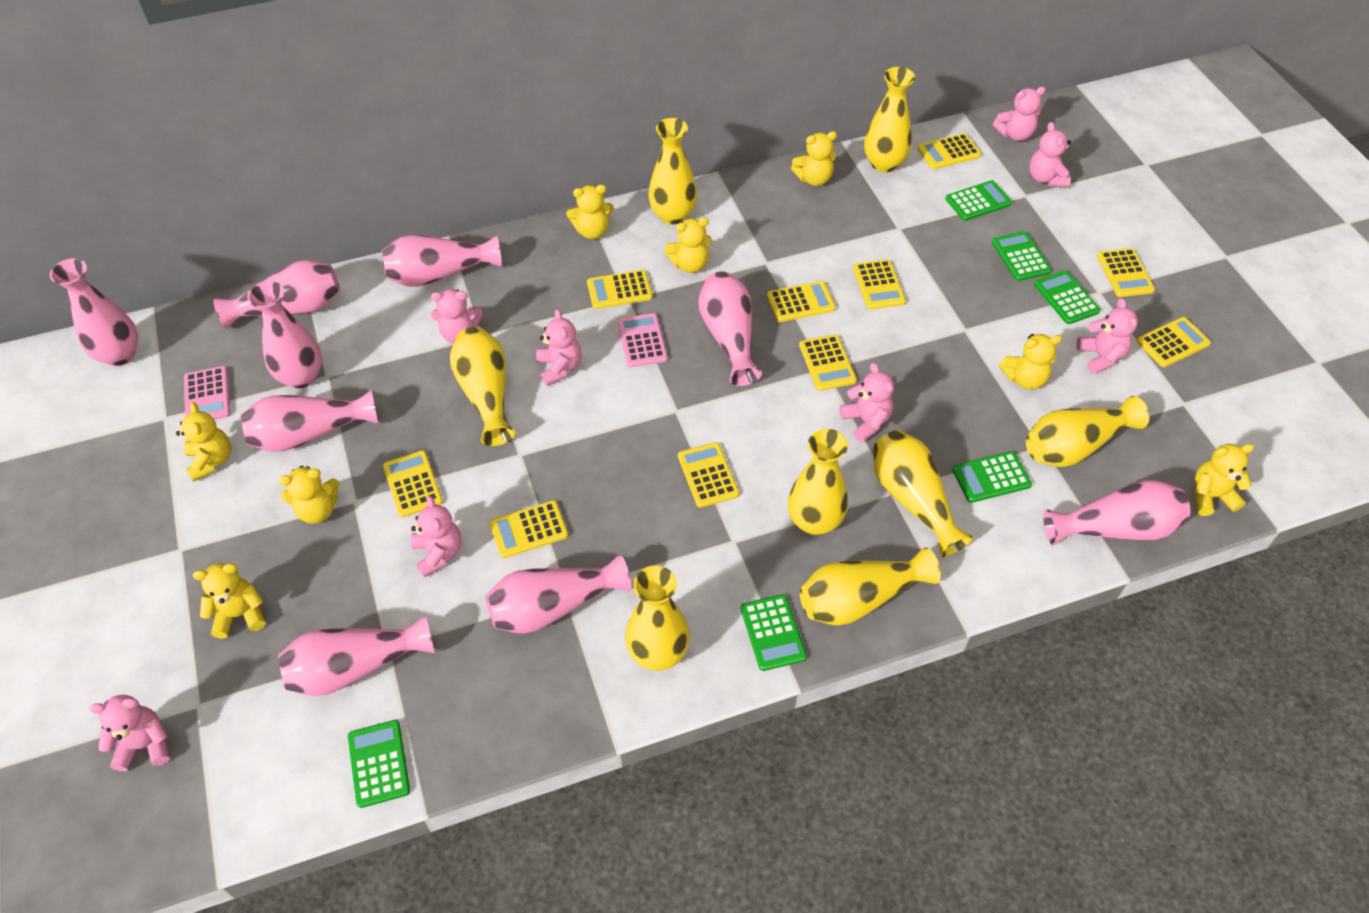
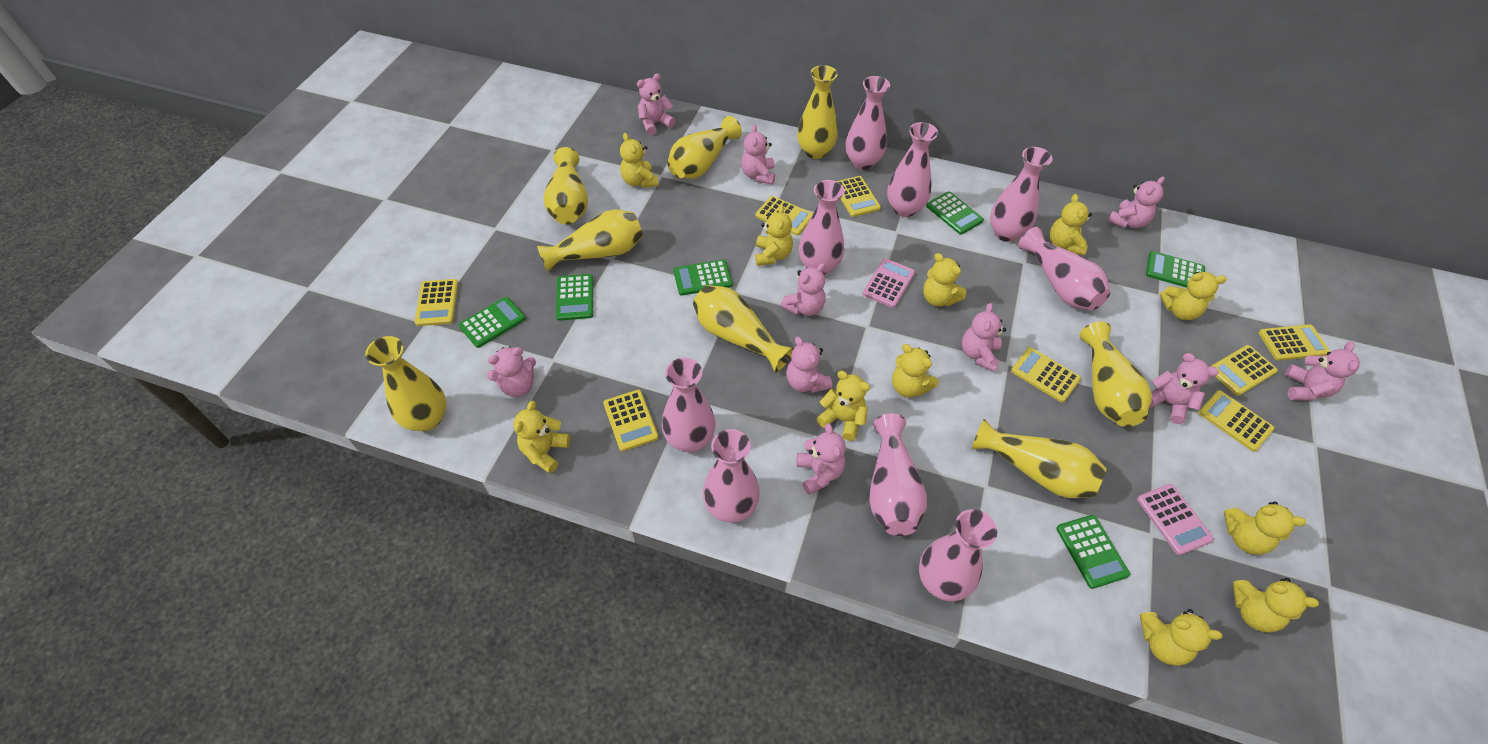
pink teddy bear: 8 -> 10
yellow calculator: 10 -> 8
yellow teddy bear: 8 -> 11

